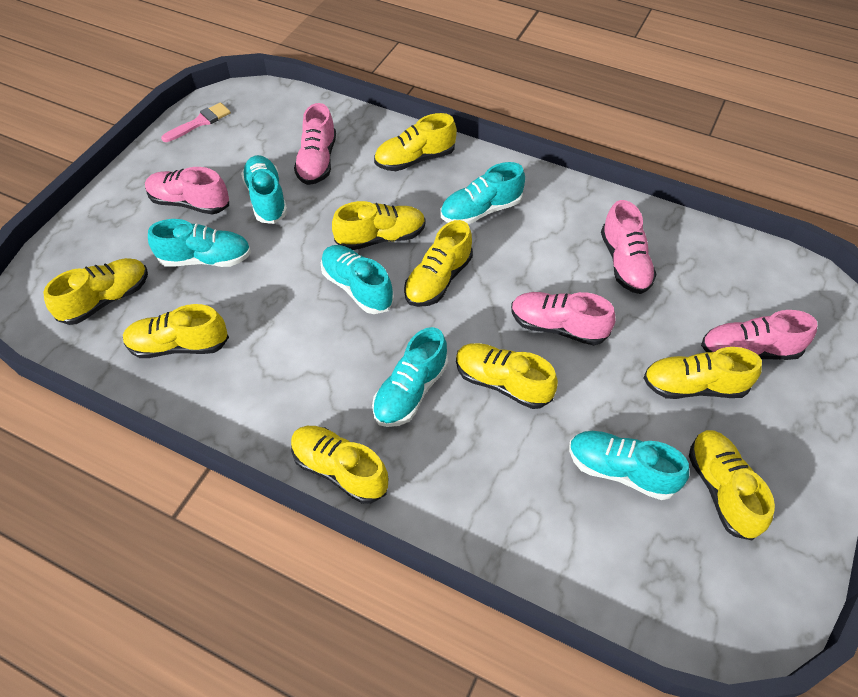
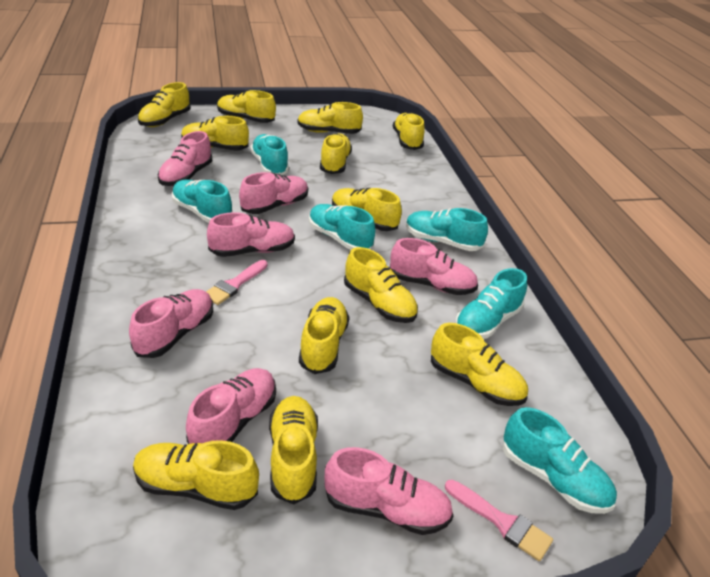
pink brush: 1 -> 2
pink shoe: 5 -> 7
yellow shoe: 9 -> 12

